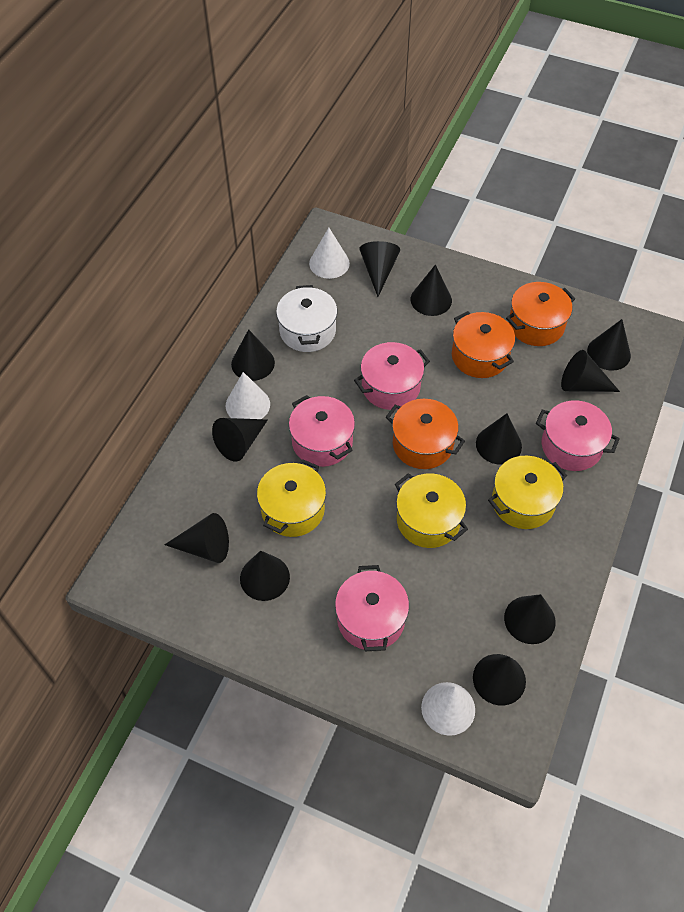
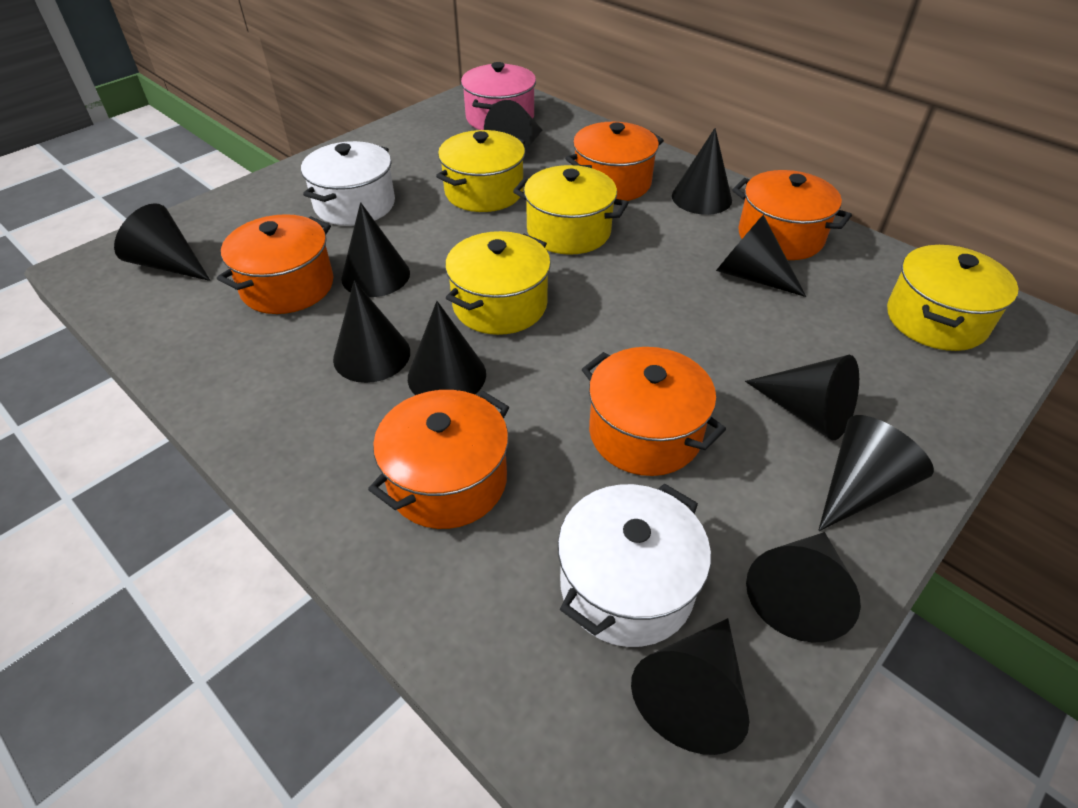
orange pot: 3 -> 5
pink pot: 4 -> 1
white cone: 3 -> 0
white pot: 1 -> 2
yellow pot: 3 -> 4

